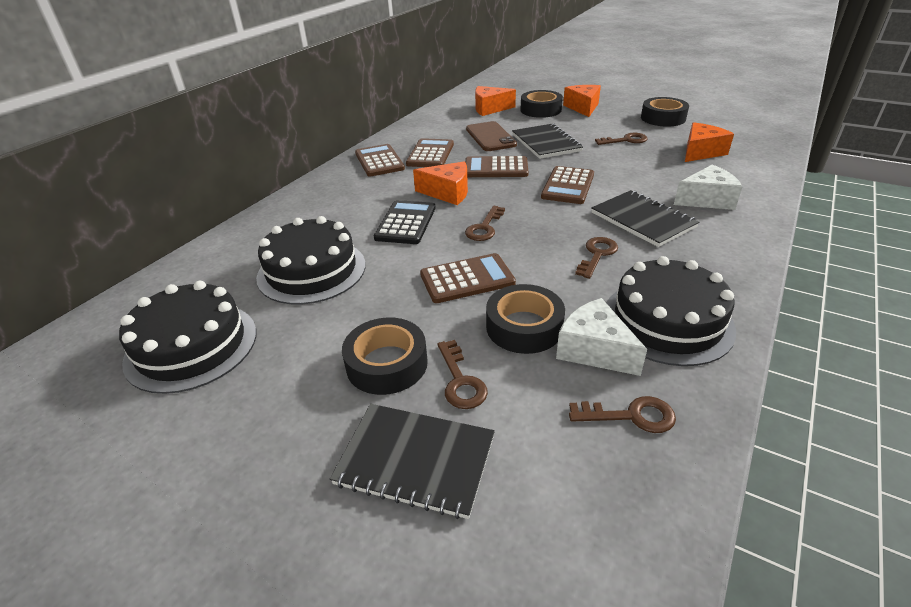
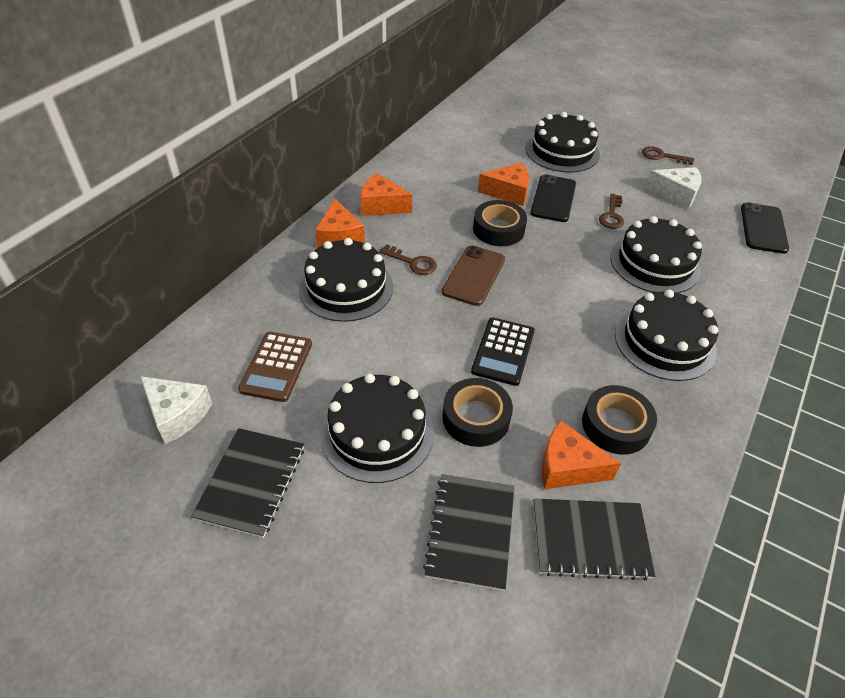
black cake: 3 -> 5
black phone: 0 -> 2
black tape: 4 -> 3
brown calculator: 5 -> 1
brown key: 5 -> 3

